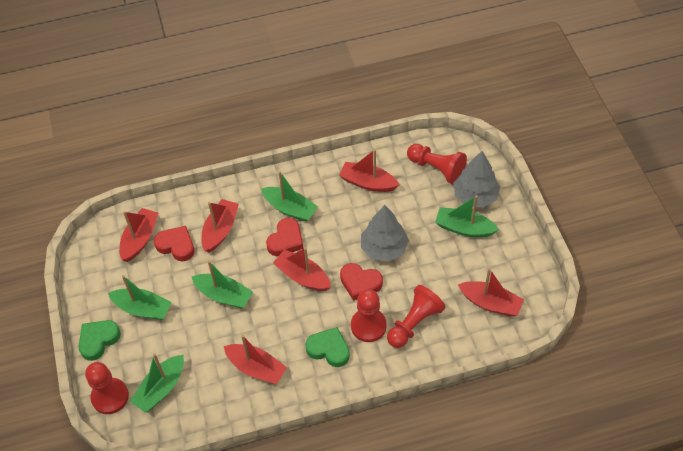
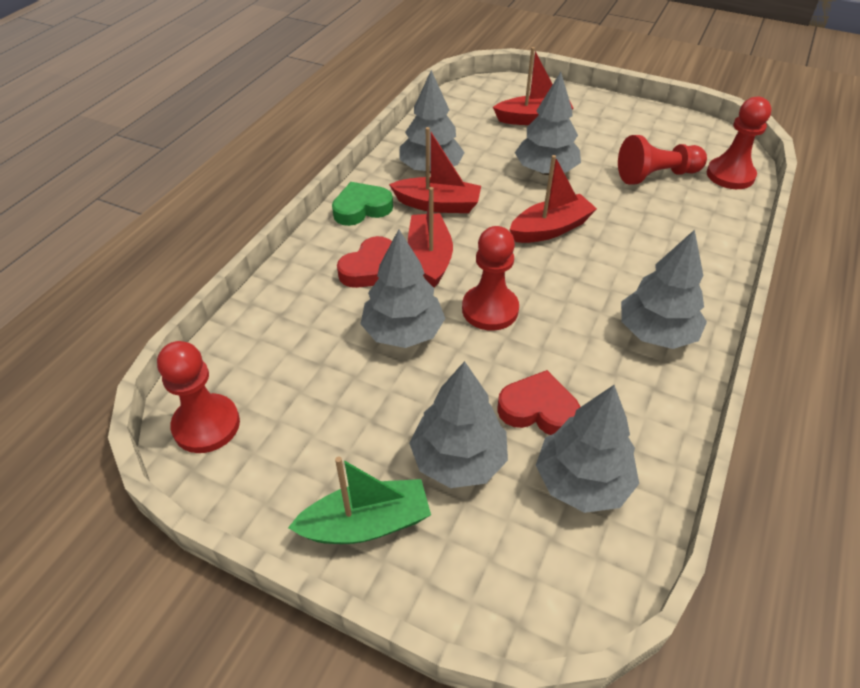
green boat: 5 -> 1
green heart: 2 -> 1
grey tree: 2 -> 6
red boat: 6 -> 4
red heart: 3 -> 2

